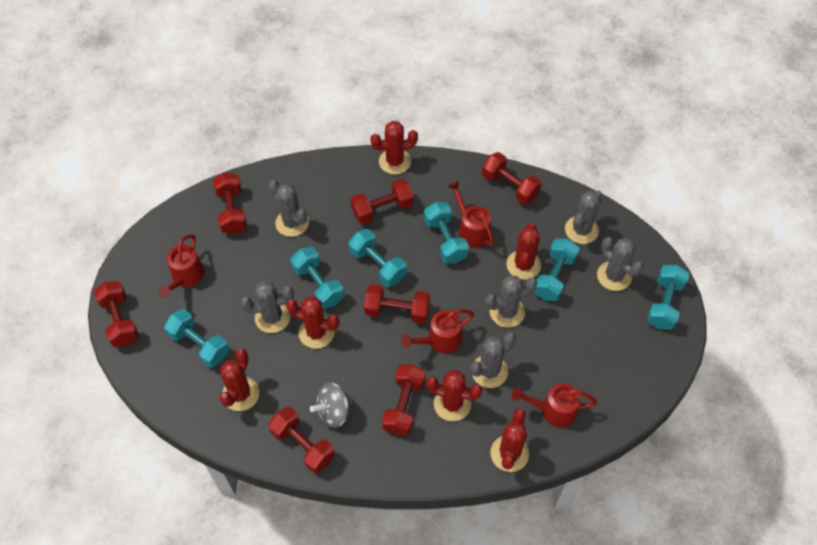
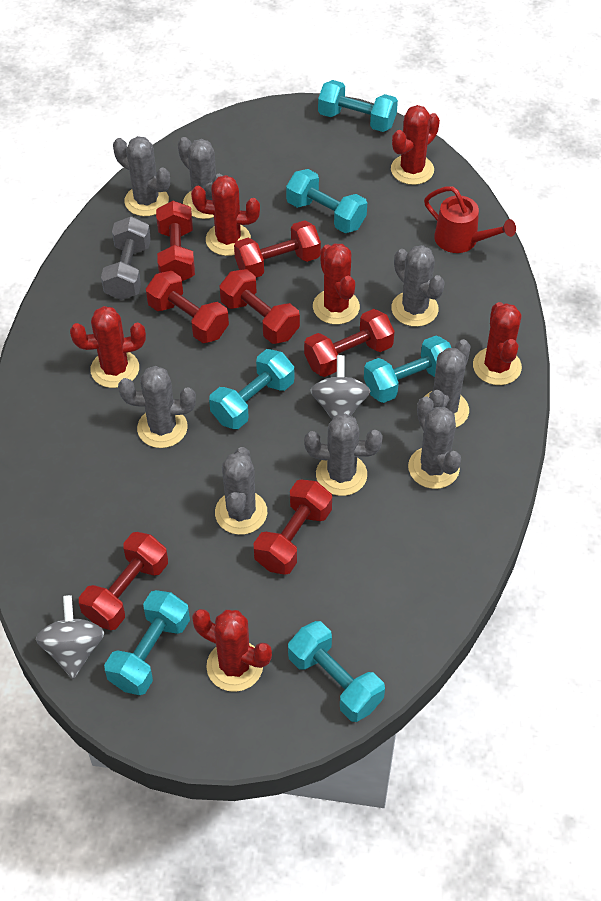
grey cactus: 6 -> 8
grey dumbbell: 0 -> 1
grey spinning top: 1 -> 2
red watering can: 4 -> 1

